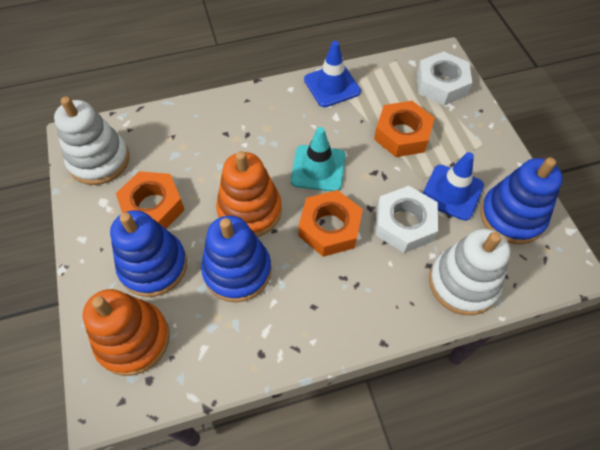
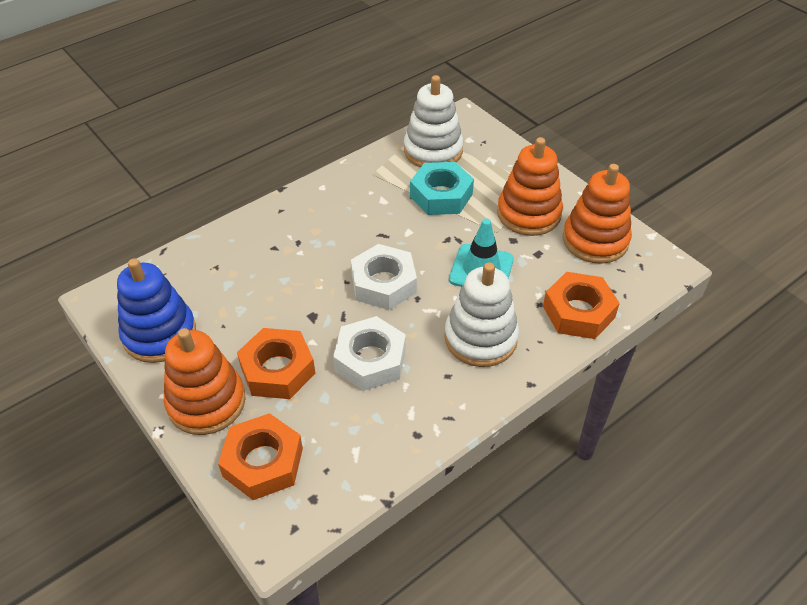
blue stacking toy: 3 -> 1
blue traffic cone: 2 -> 0
orange stacking toy: 2 -> 3
turquoise nut: 0 -> 1

